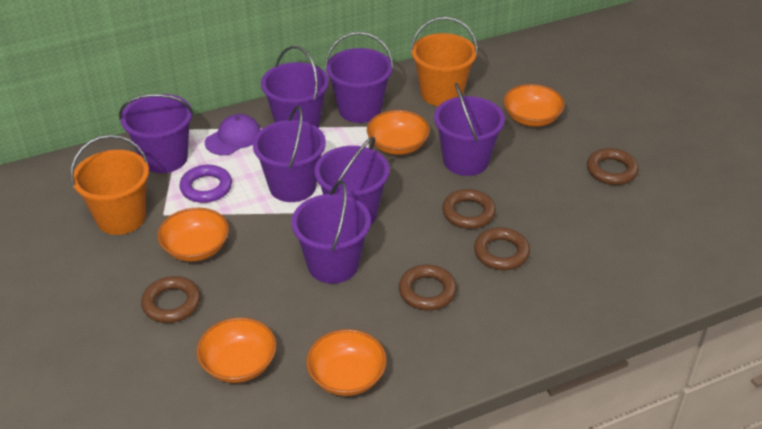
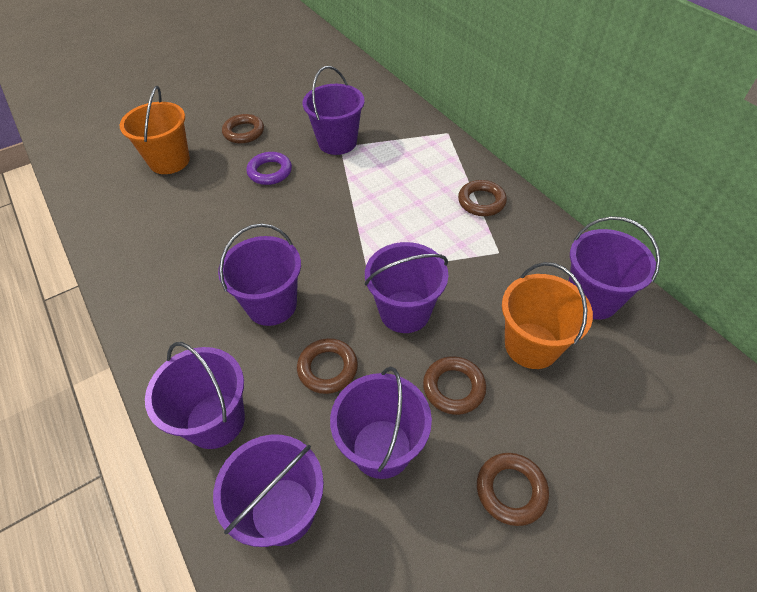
orange bowl: 5 -> 0
purple cap: 1 -> 0

